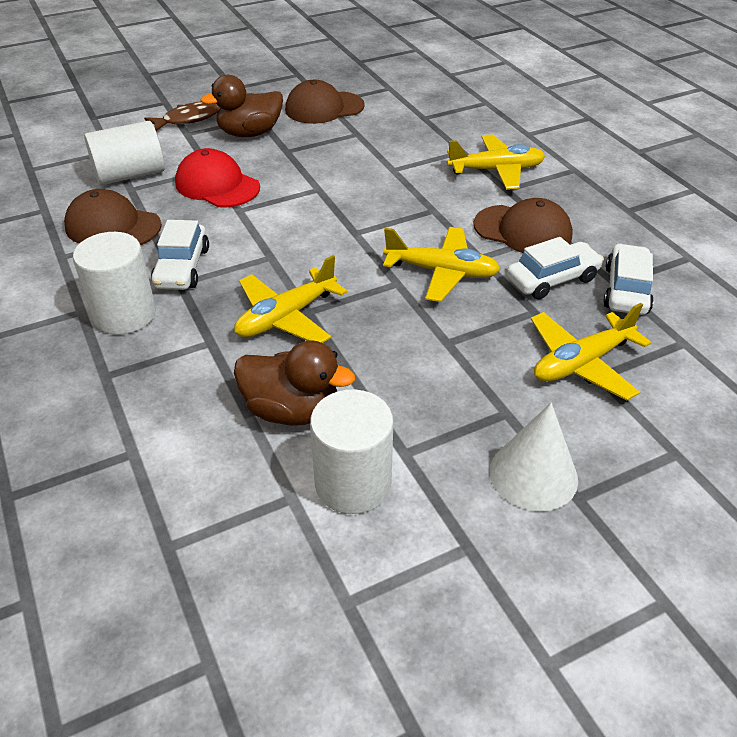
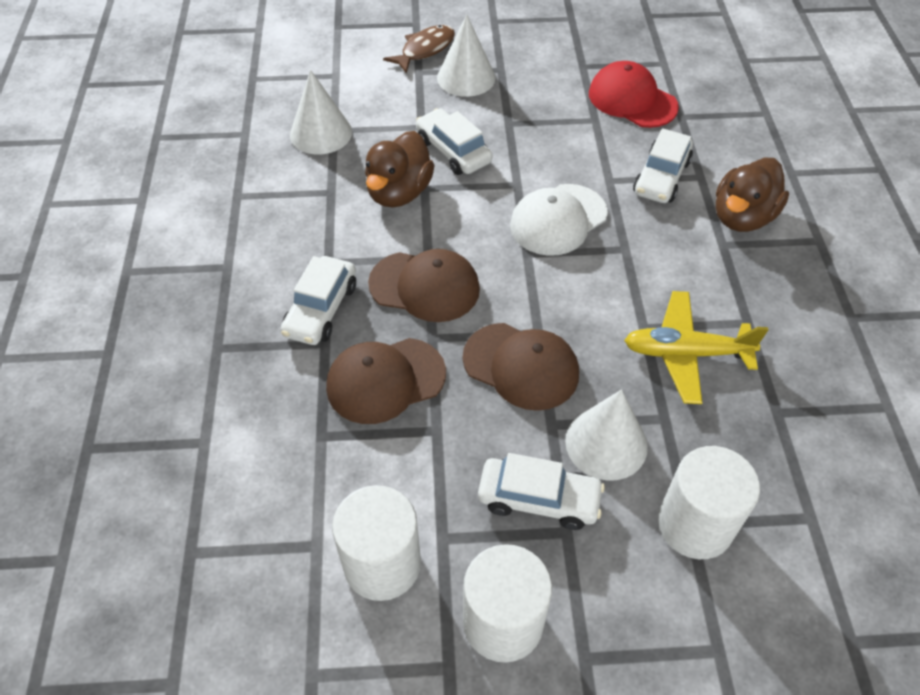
white cap: 0 -> 1
white car: 3 -> 4
white cone: 1 -> 3
yellow plane: 4 -> 1

